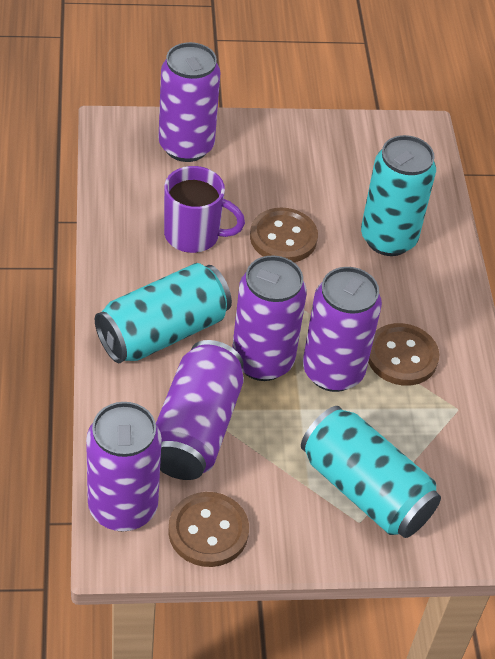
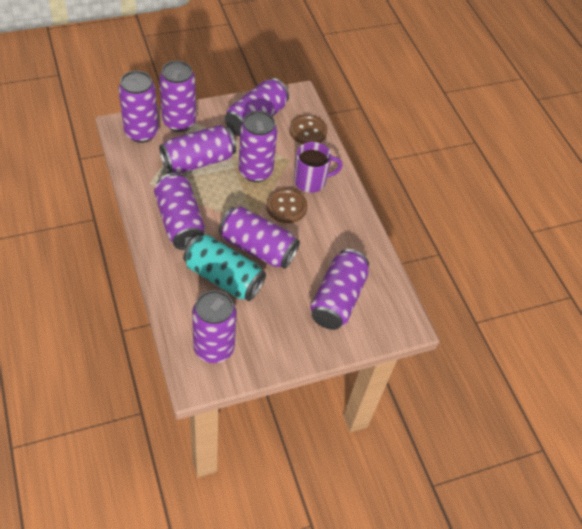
brown button: 3 -> 2
purple can: 5 -> 9
turquoise can: 3 -> 1

